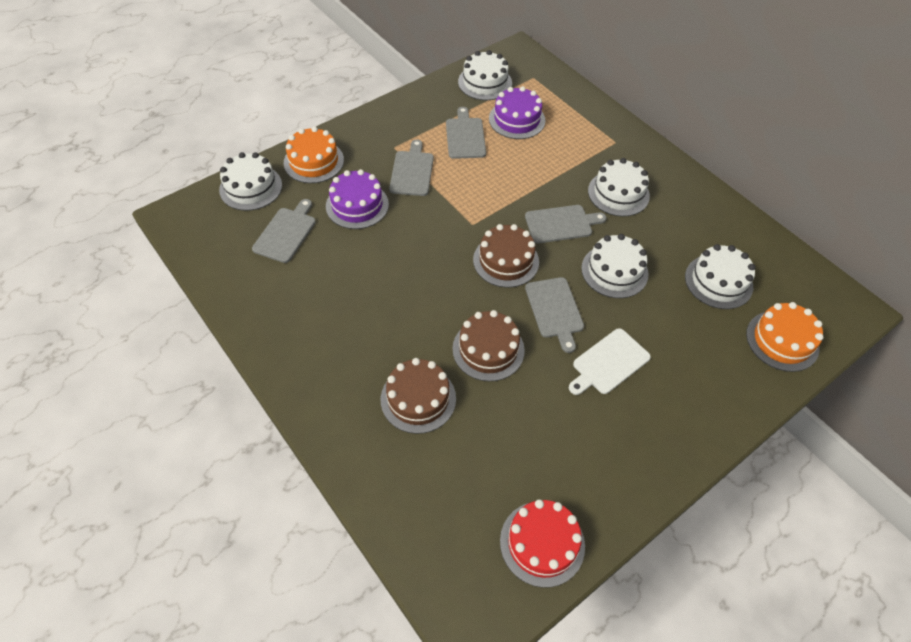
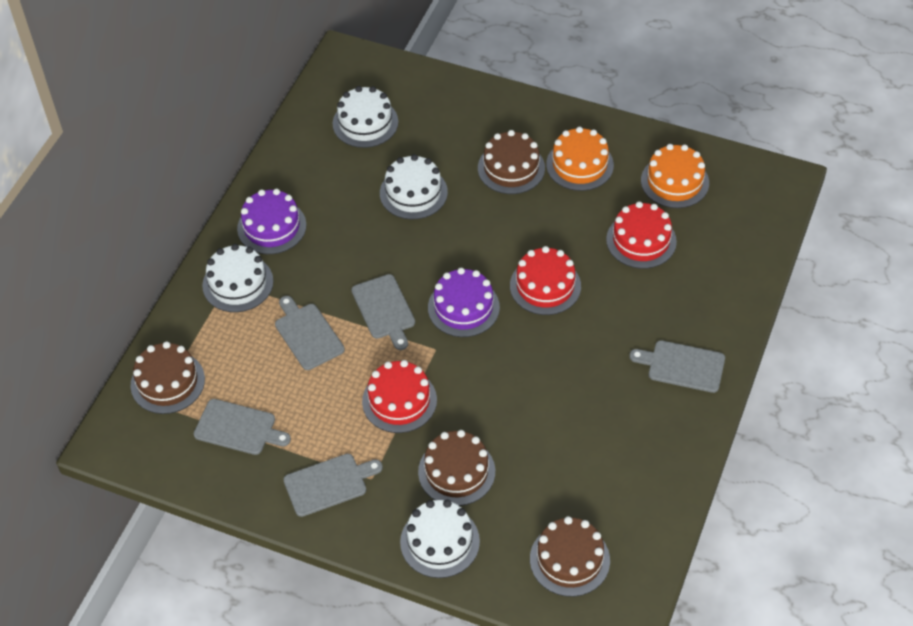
brown cake: 3 -> 4
red cake: 1 -> 3
white cake: 5 -> 4
white cutting board: 1 -> 0

